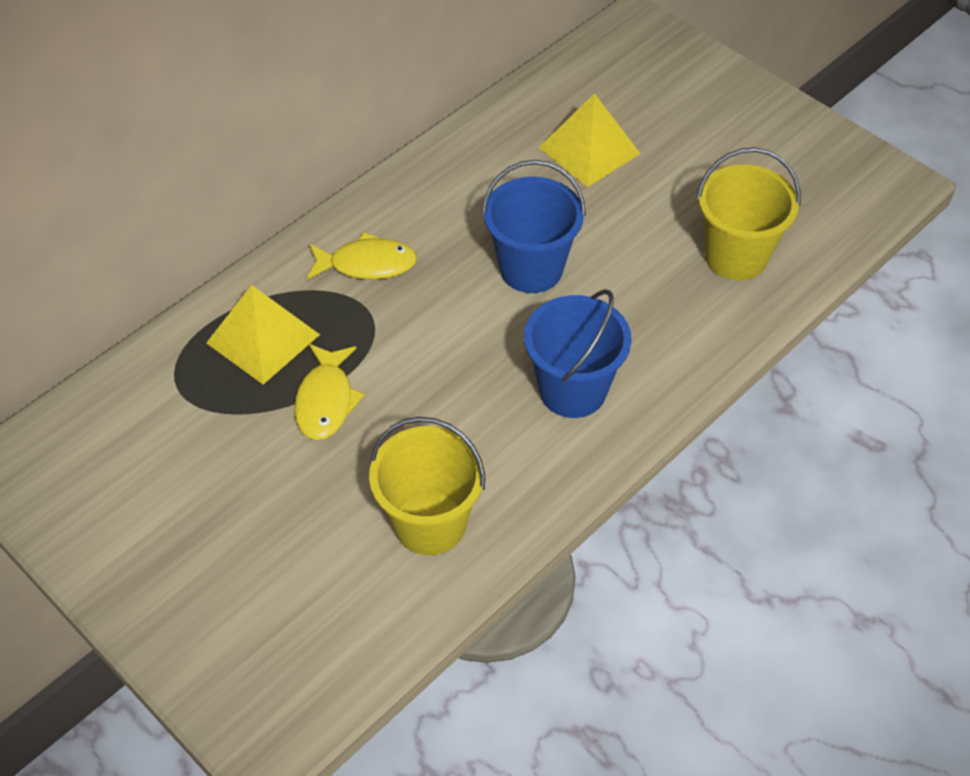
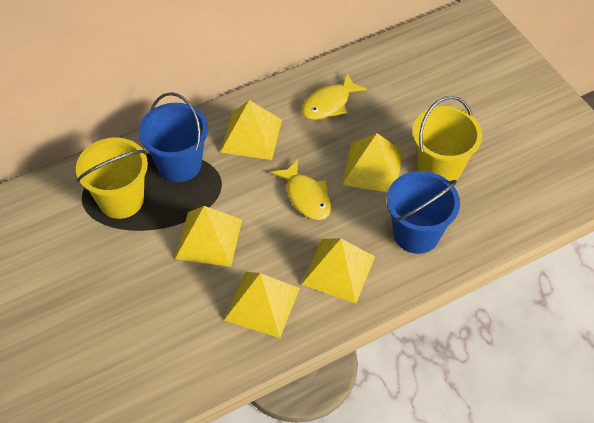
yellow pyramid: 2 -> 5

